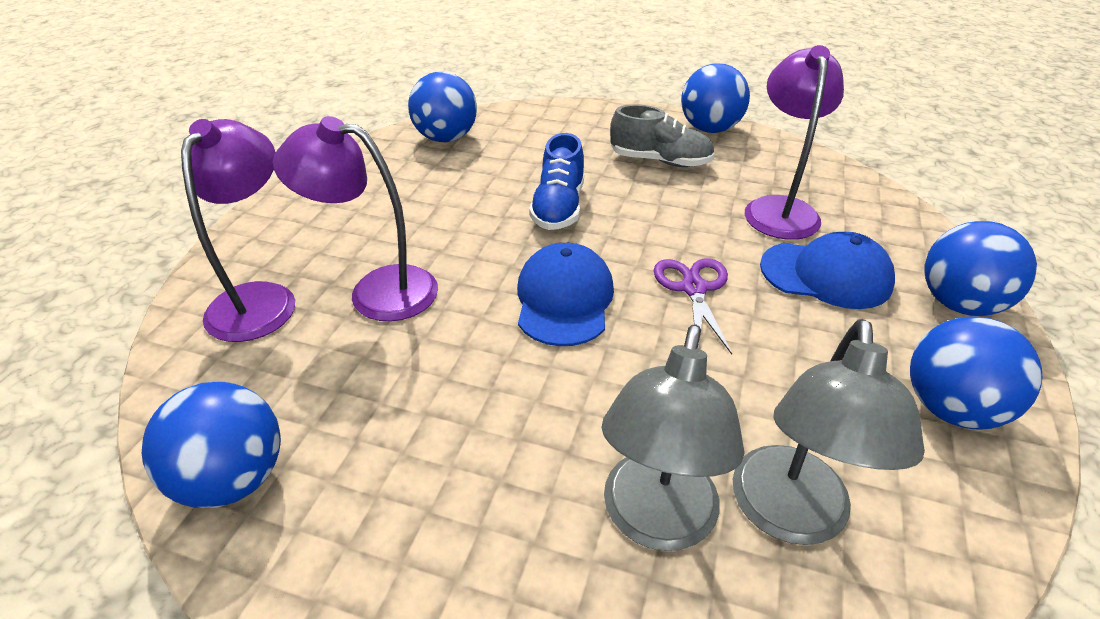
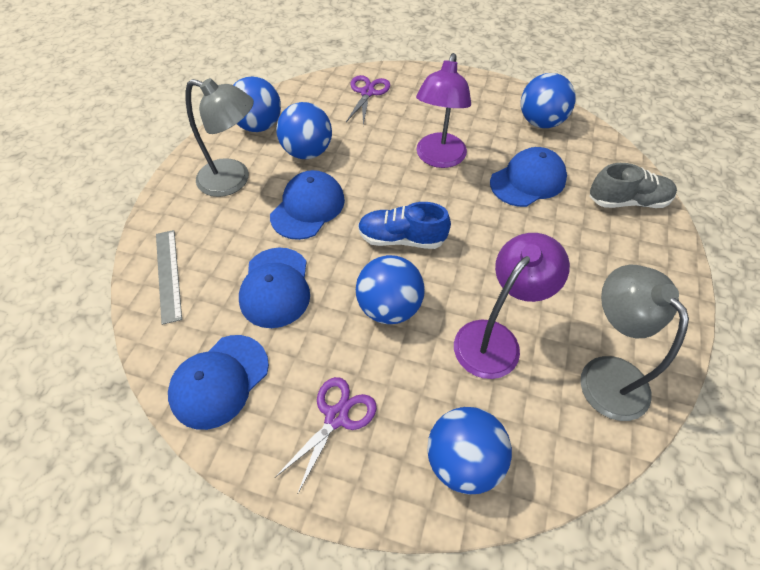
blue cap: 2 -> 4
grey ruler: 0 -> 1
purple lamp: 3 -> 2
purple scissors: 1 -> 2

